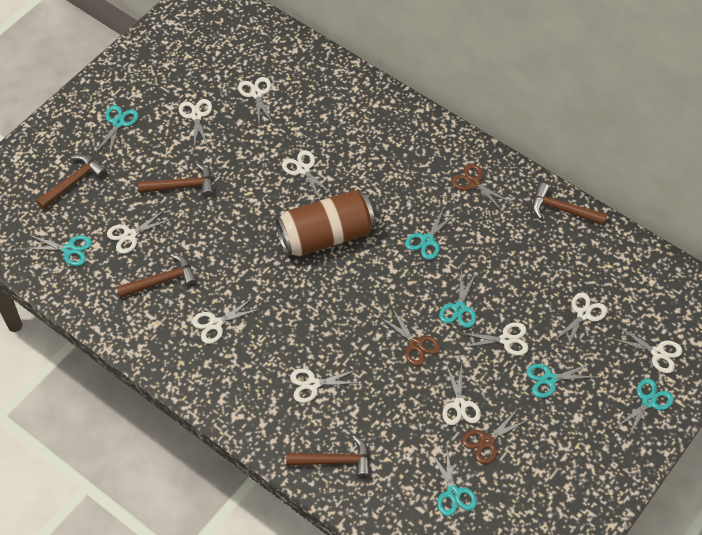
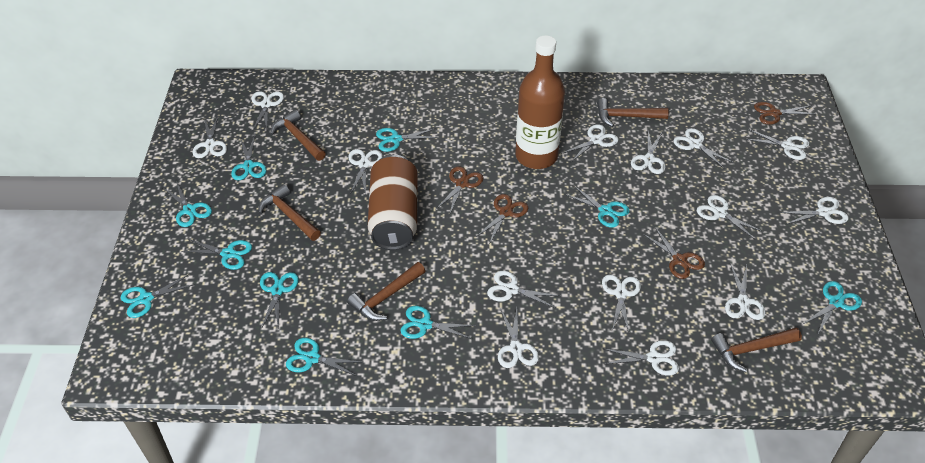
brown bottle: 0 -> 1
brown scissors: 3 -> 4
turquoise scissors: 7 -> 10
white scissors: 10 -> 14

